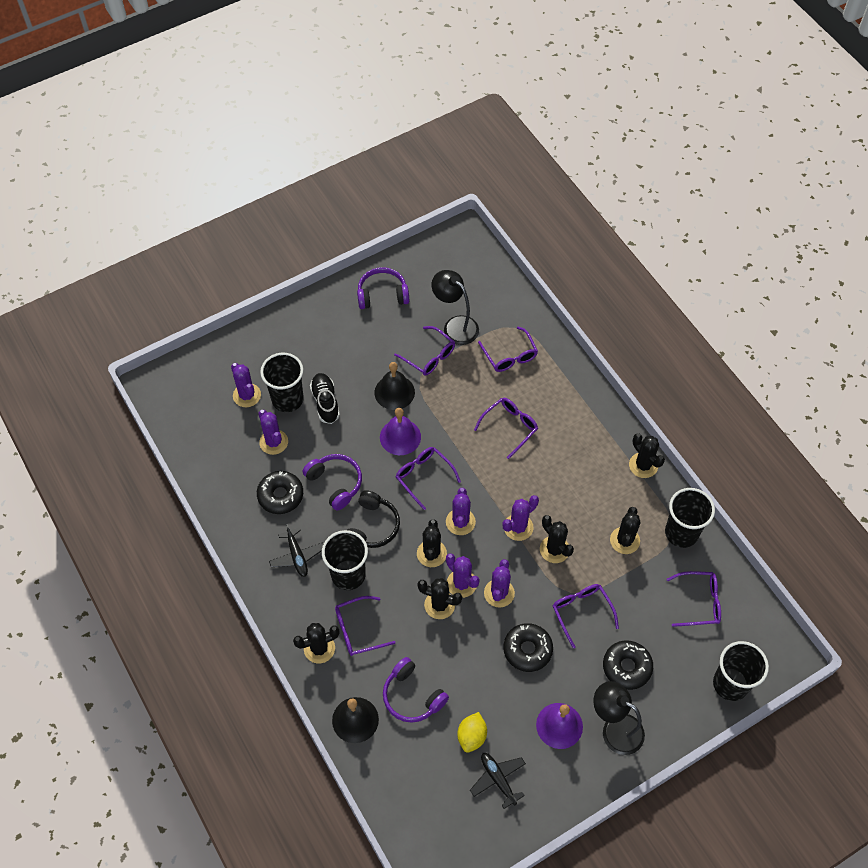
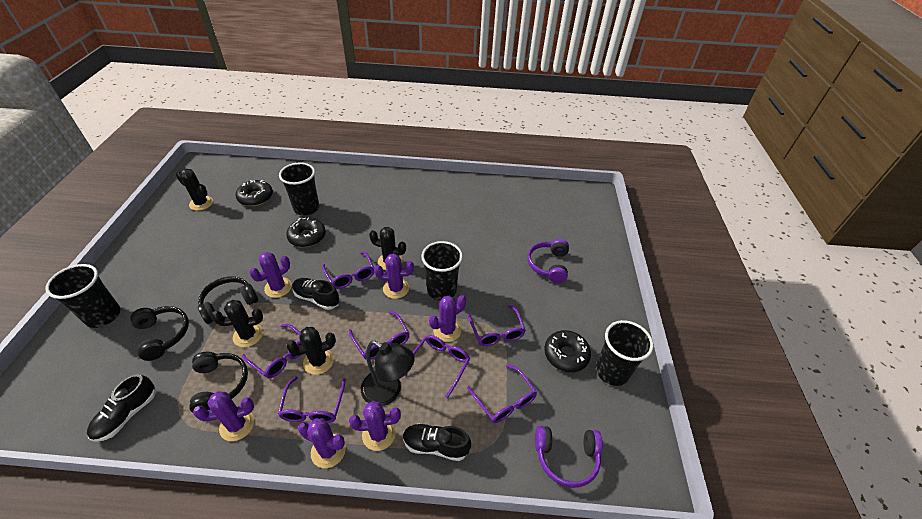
black bell: 2 -> 0
black cactus: 6 -> 4
black headphones: 1 -> 3
black lamp: 2 -> 1
black plane: 2 -> 0
black shoe: 1 -> 3
purple bell: 2 -> 0
purple headphones: 3 -> 2
yellow lemon: 1 -> 0

